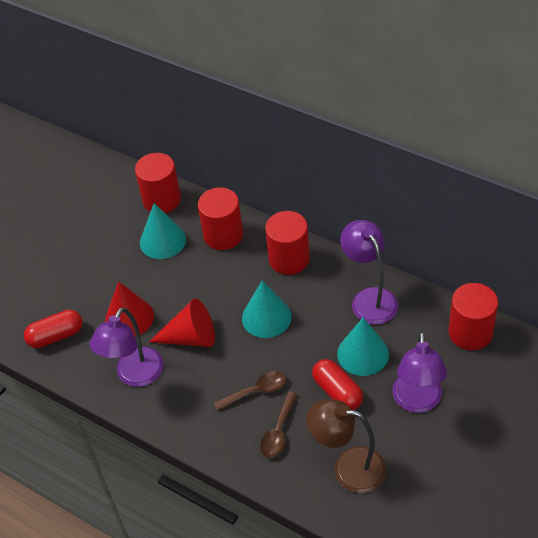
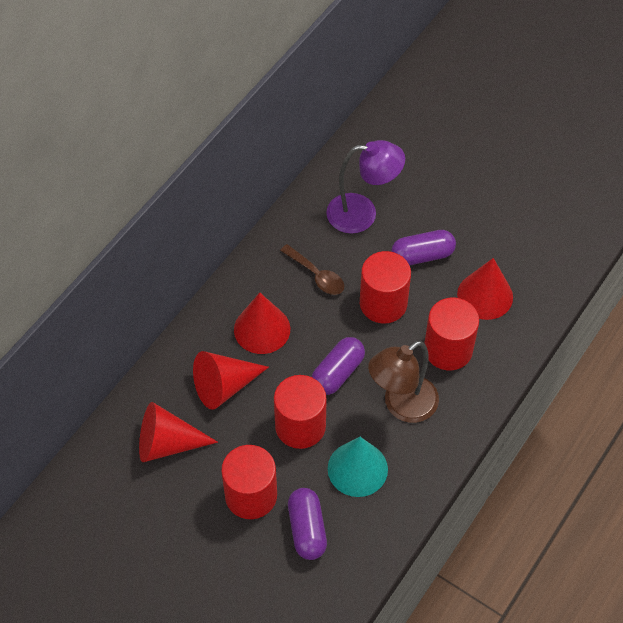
brown spoon: 2 -> 1
purple capsule: 0 -> 3
purple lamp: 3 -> 1
red capsule: 2 -> 0
red cone: 2 -> 4
turquoise cone: 3 -> 1

